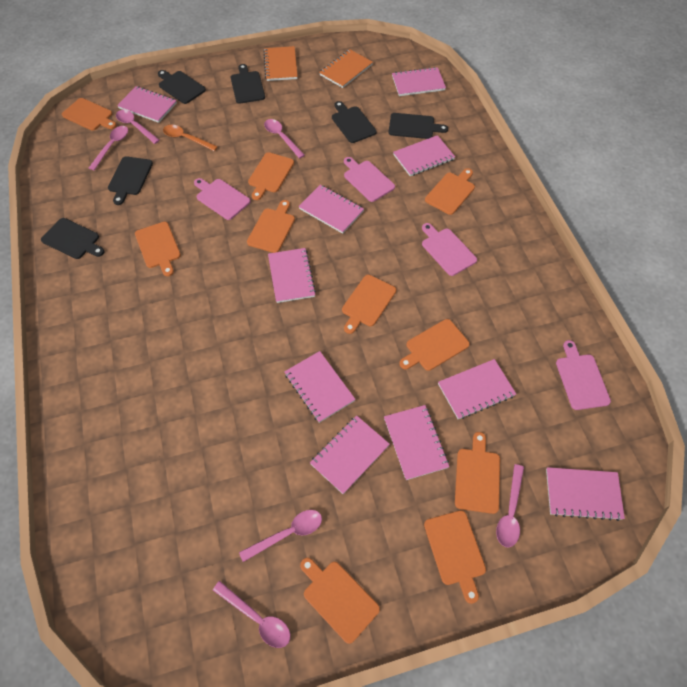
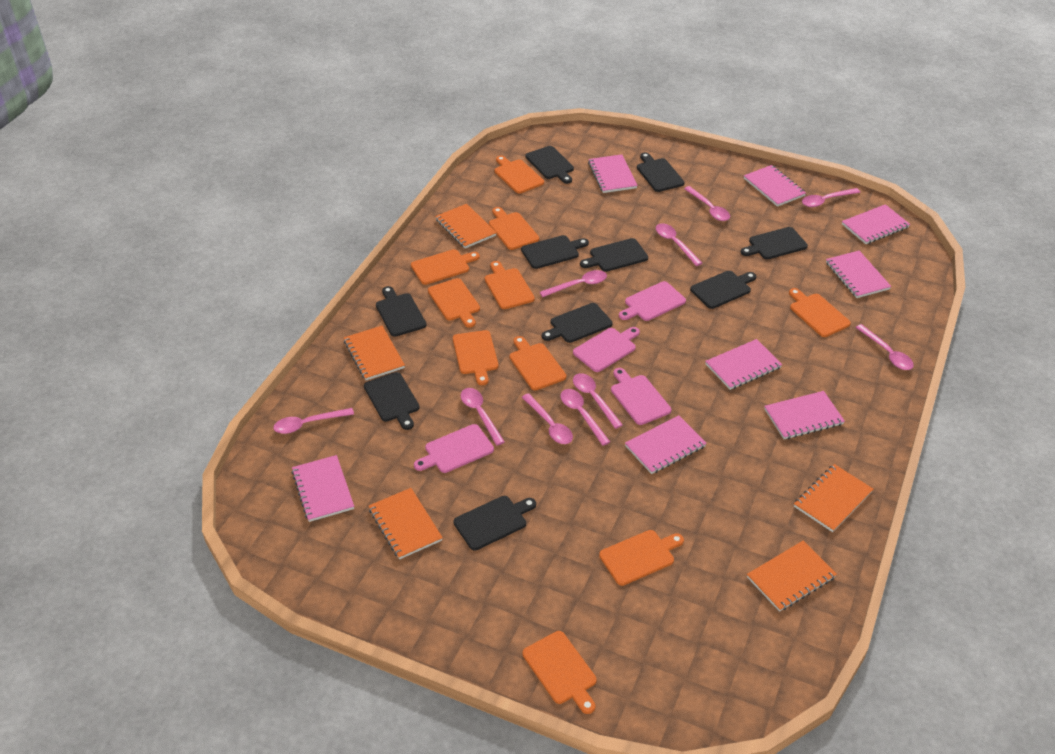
black cutting board: 6 -> 10
orange notebook: 2 -> 5
orange spoon: 1 -> 0
pink notebook: 10 -> 8
pink spoon: 6 -> 10

